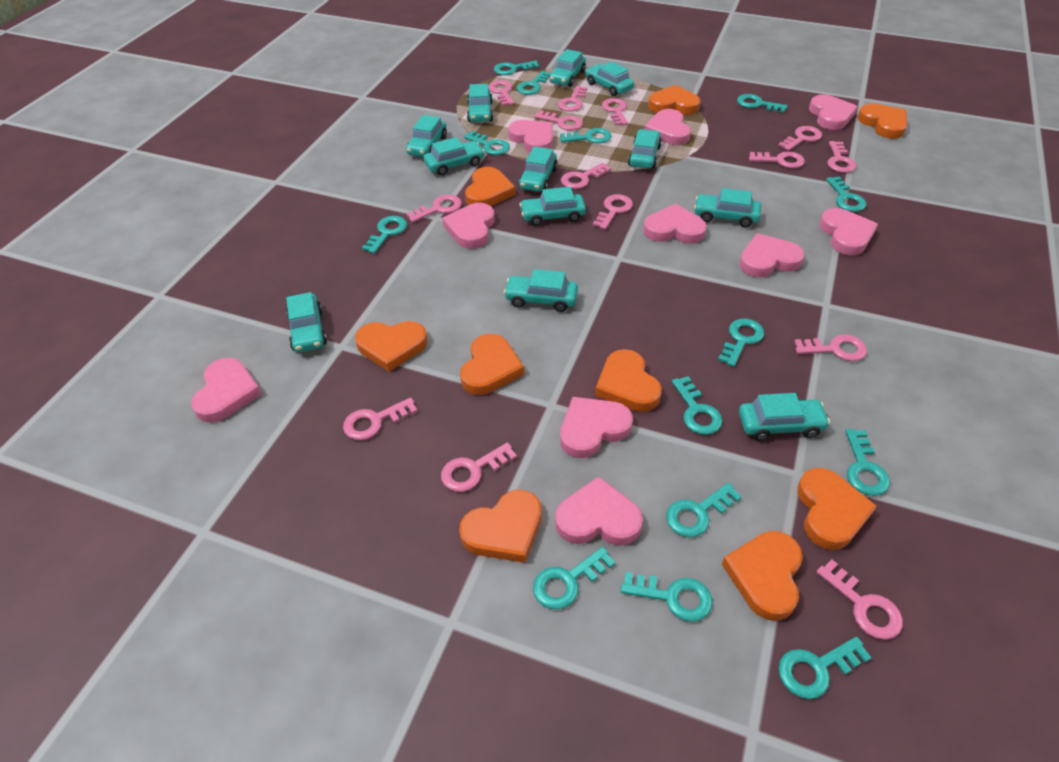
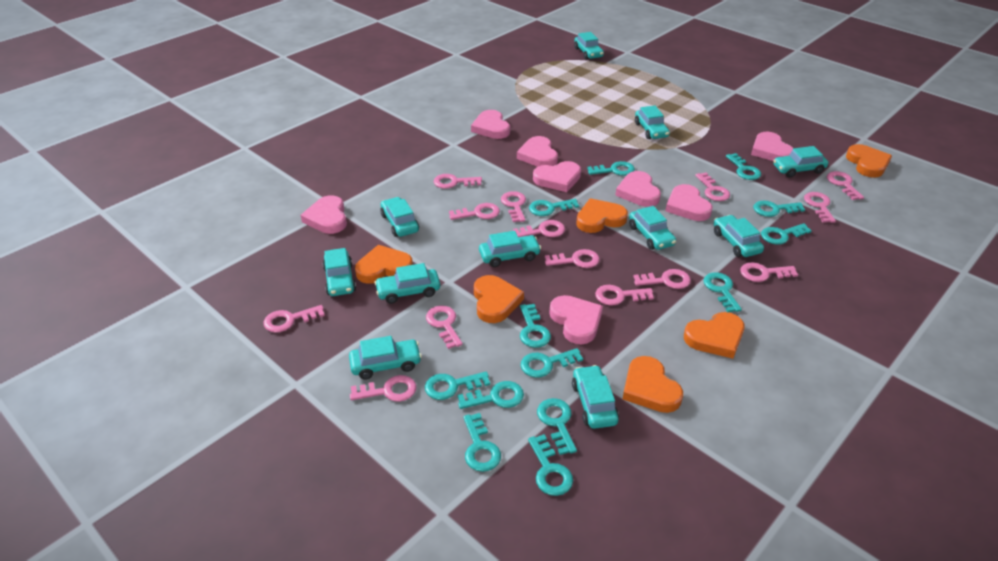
orange heart: 9 -> 6
pink heart: 10 -> 8
turquoise car: 12 -> 11
turquoise key: 14 -> 13

